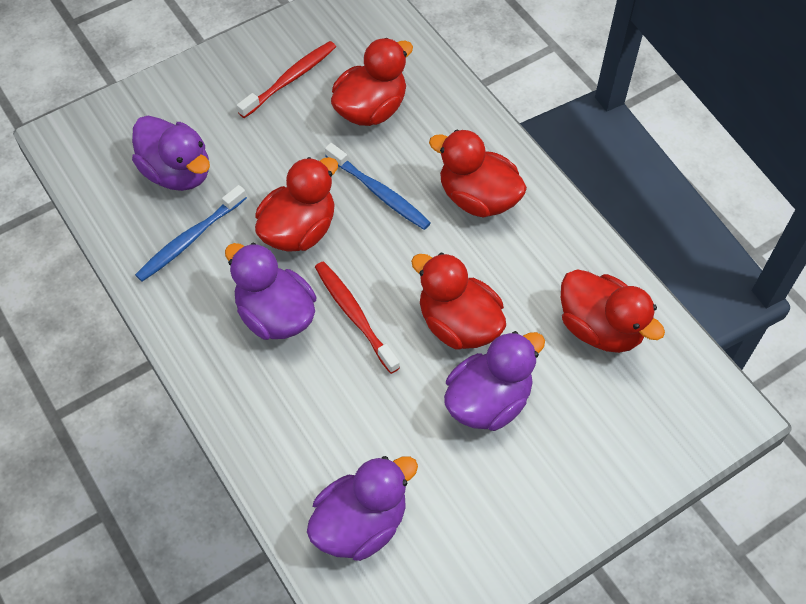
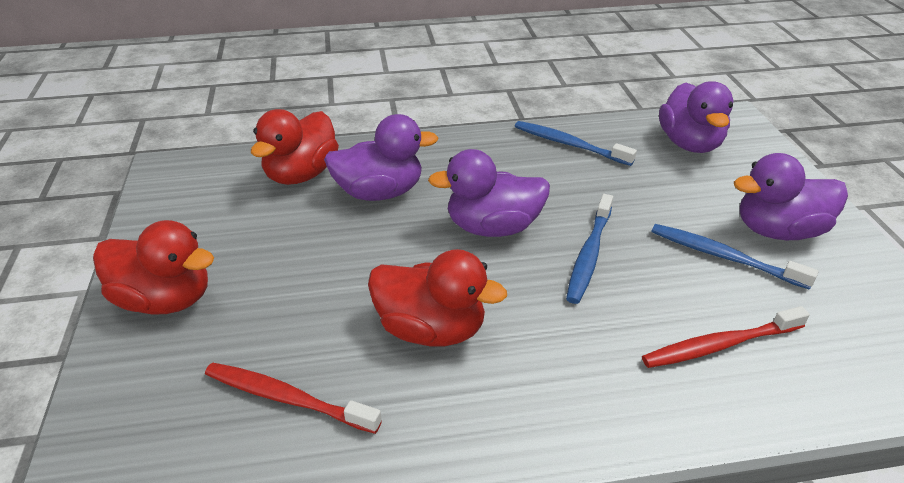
blue toothbrush: 2 -> 3
red duck: 5 -> 3

